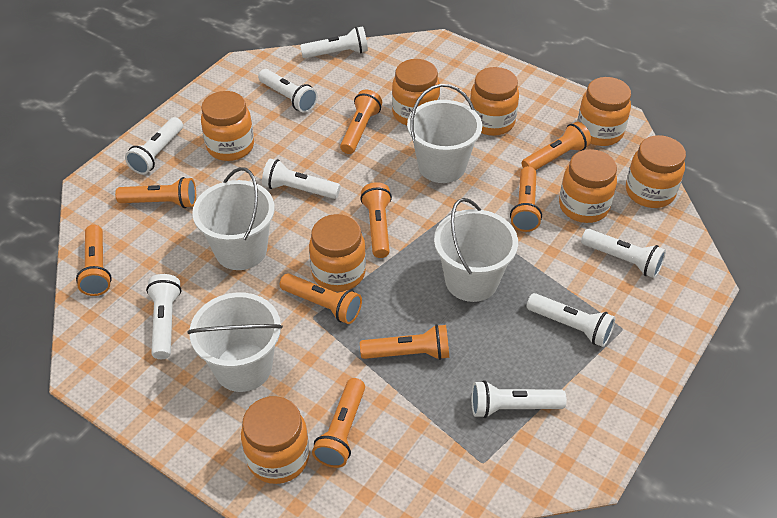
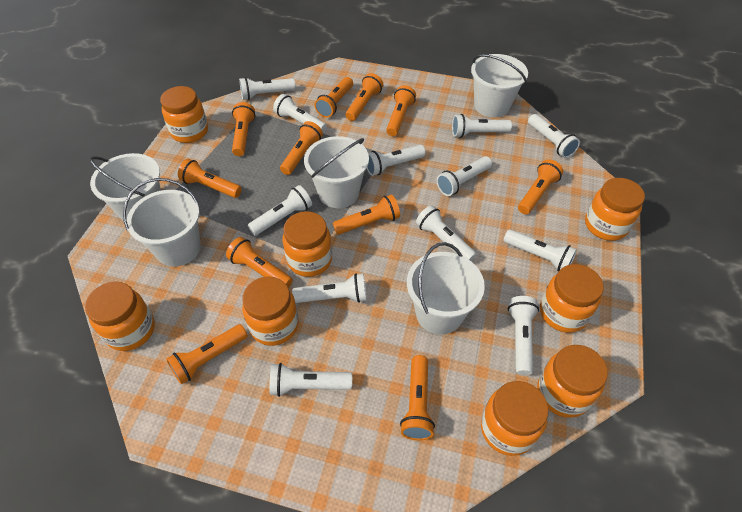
orange flashlight: 9 -> 11
white bucket: 4 -> 5
white flashlight: 8 -> 12

